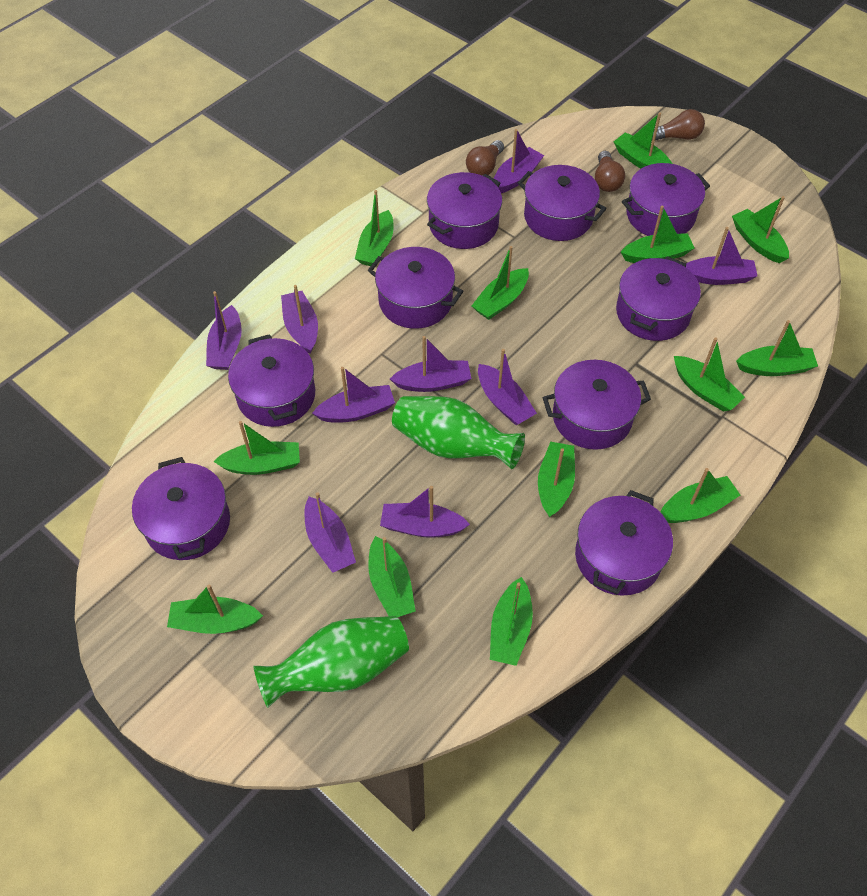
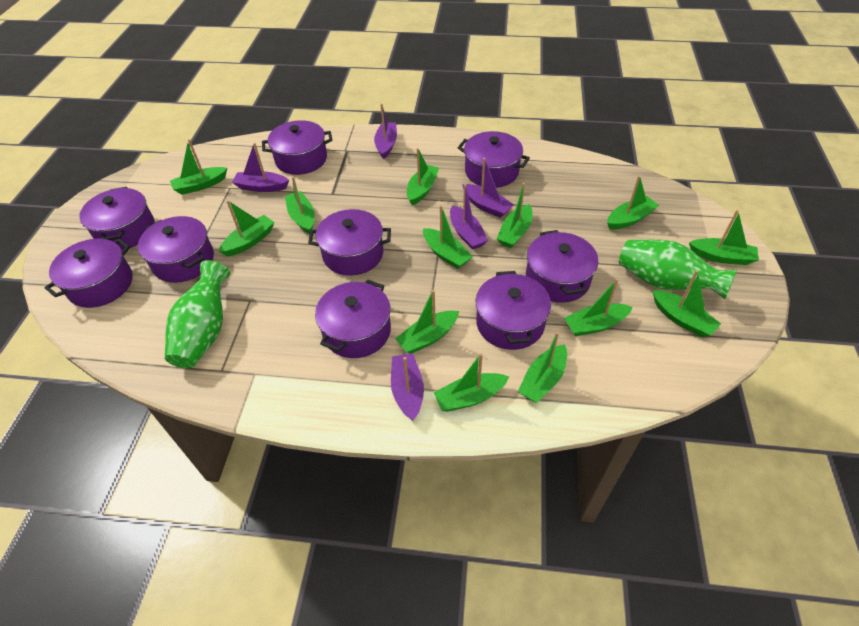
brown light bulb: 3 -> 0
purple boat: 9 -> 5

